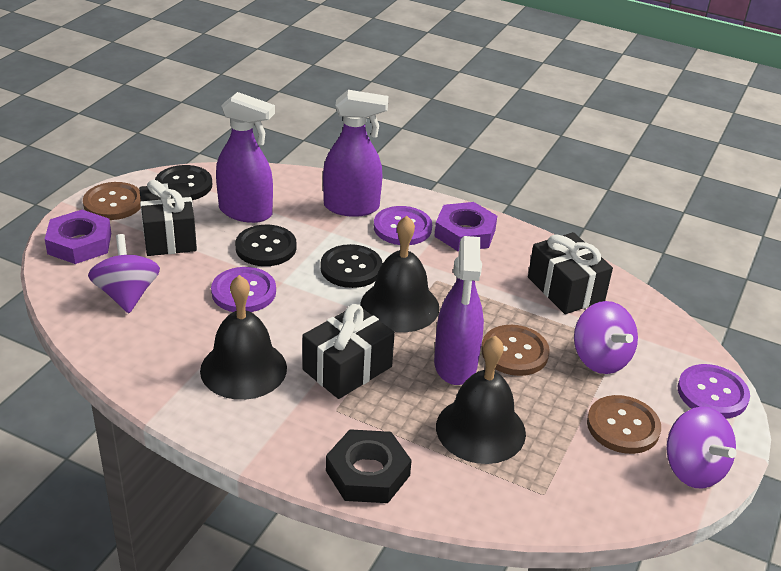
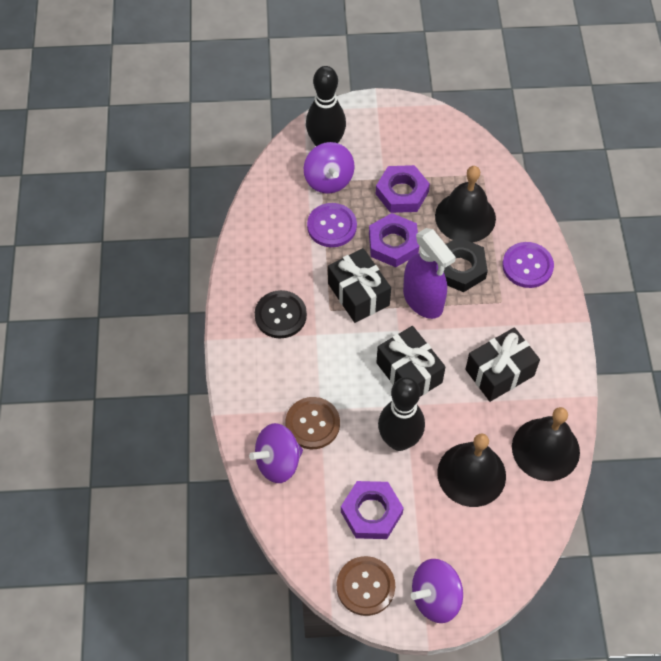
black bowling pin: 0 -> 2
black button: 3 -> 1
brown button: 3 -> 2
purple button: 3 -> 2
purple nut: 2 -> 3
purple spray bottle: 3 -> 1

